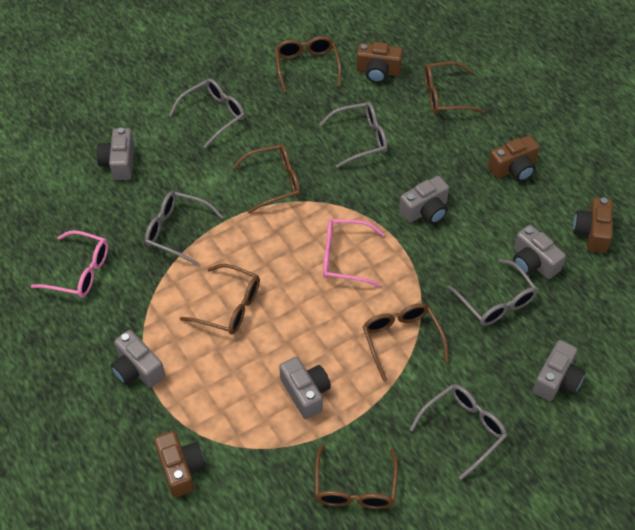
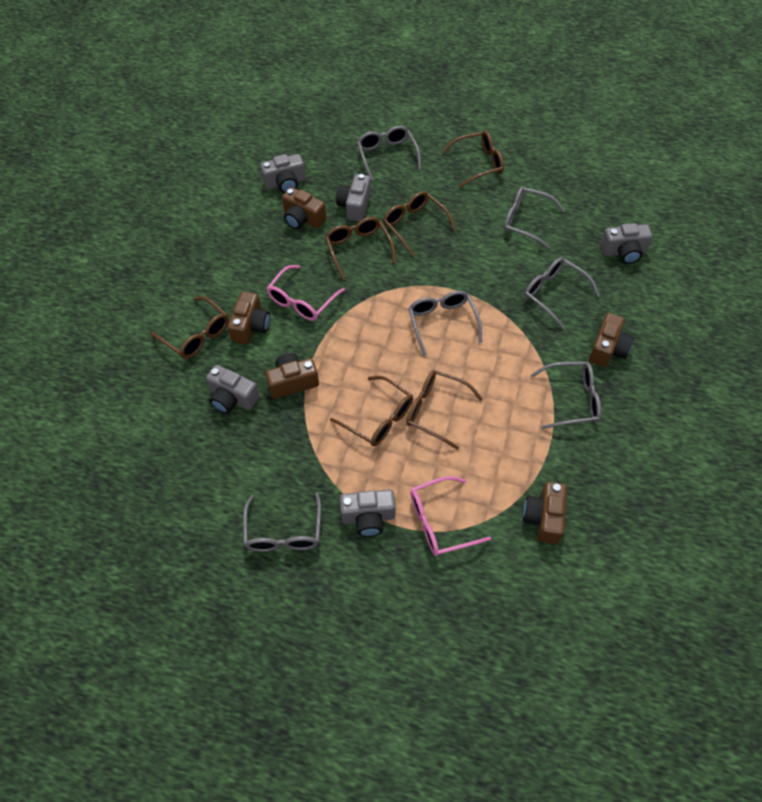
brown camera: 4 -> 5
grey camera: 6 -> 5
grey glasses: 5 -> 6

